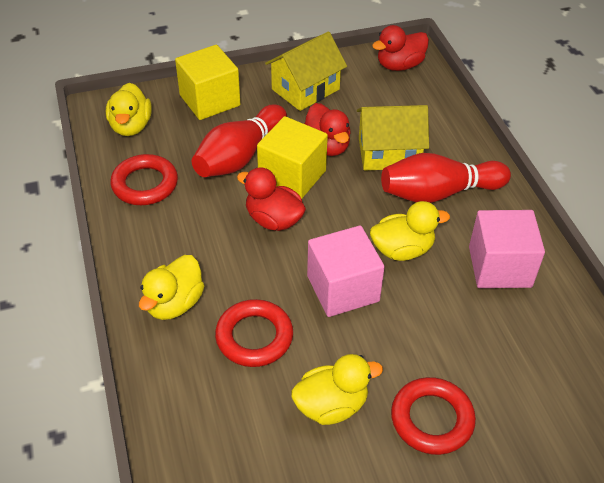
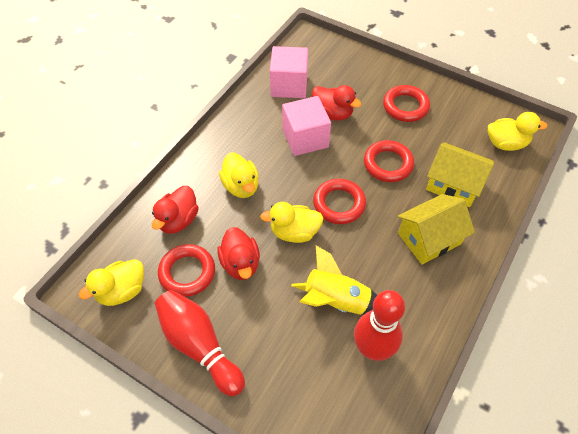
red ring: 3 -> 4
yellow cube: 2 -> 0
yellow rocket: 0 -> 1

